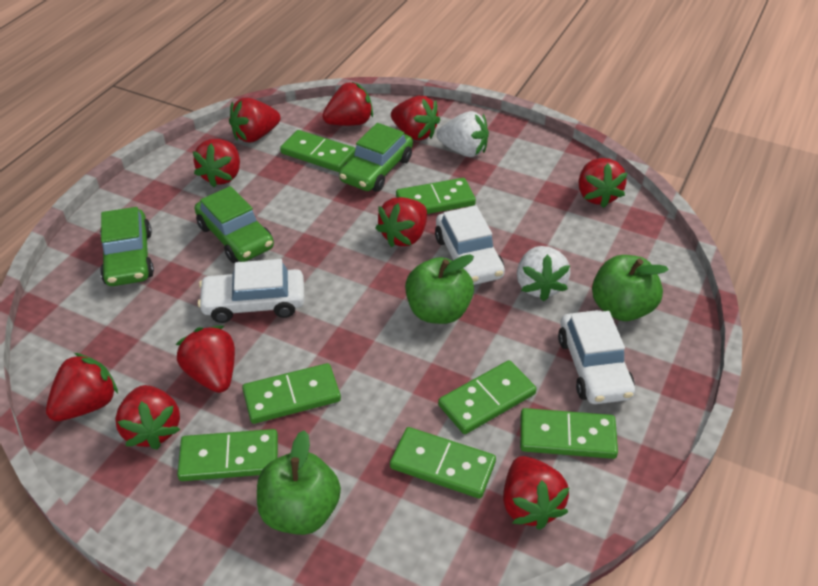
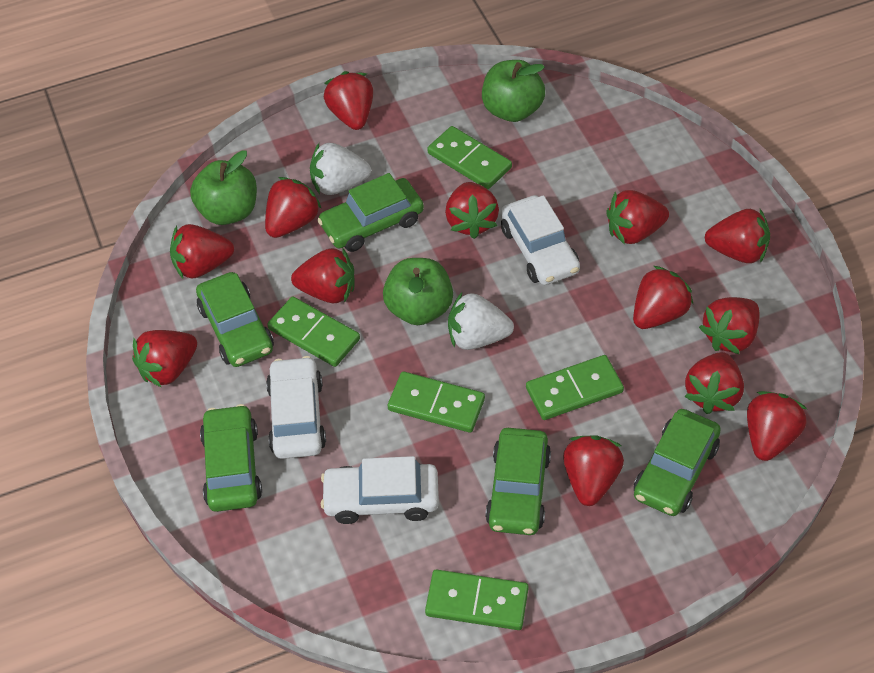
green car: 3 -> 5
green domino: 7 -> 5
red strawberry: 10 -> 13

